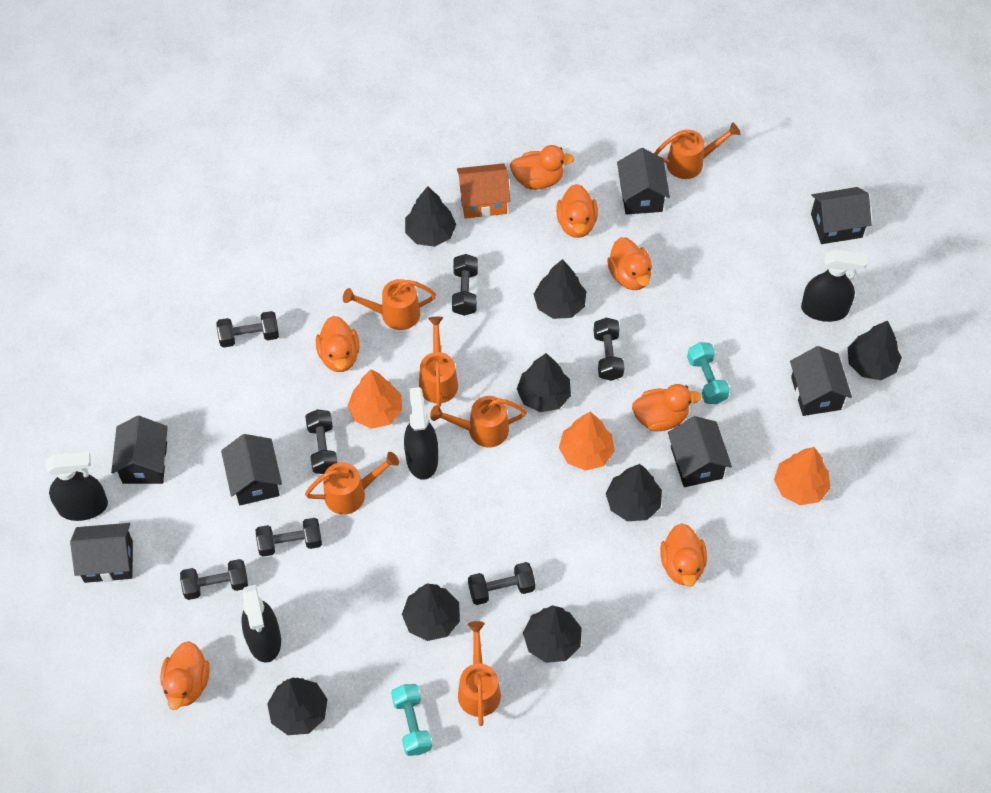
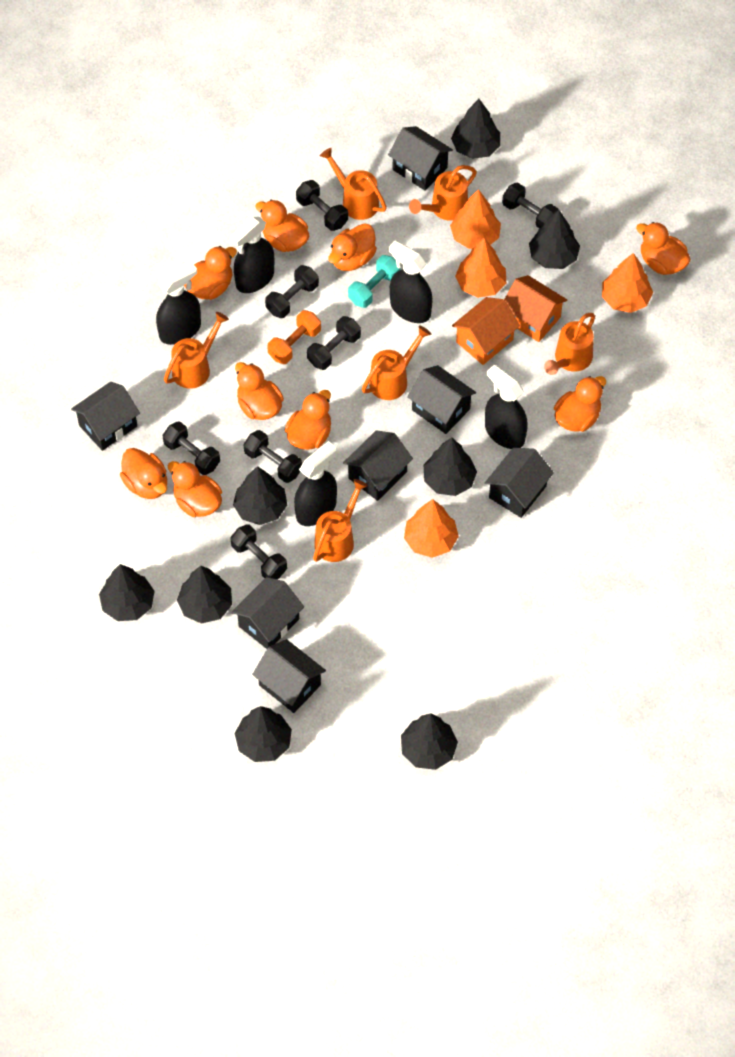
black spray bottle: 4 -> 5
orange duck: 7 -> 9
orange dumbbell: 0 -> 1
orange house: 1 -> 2
orange tree: 3 -> 4
turquoise dumbbell: 2 -> 1

